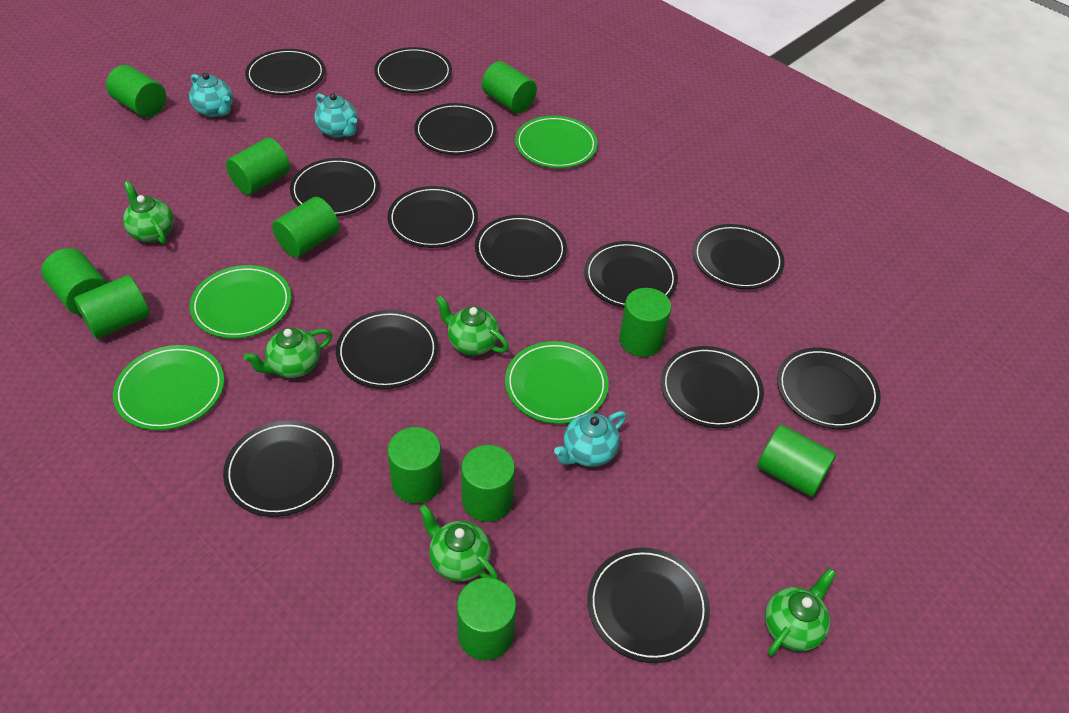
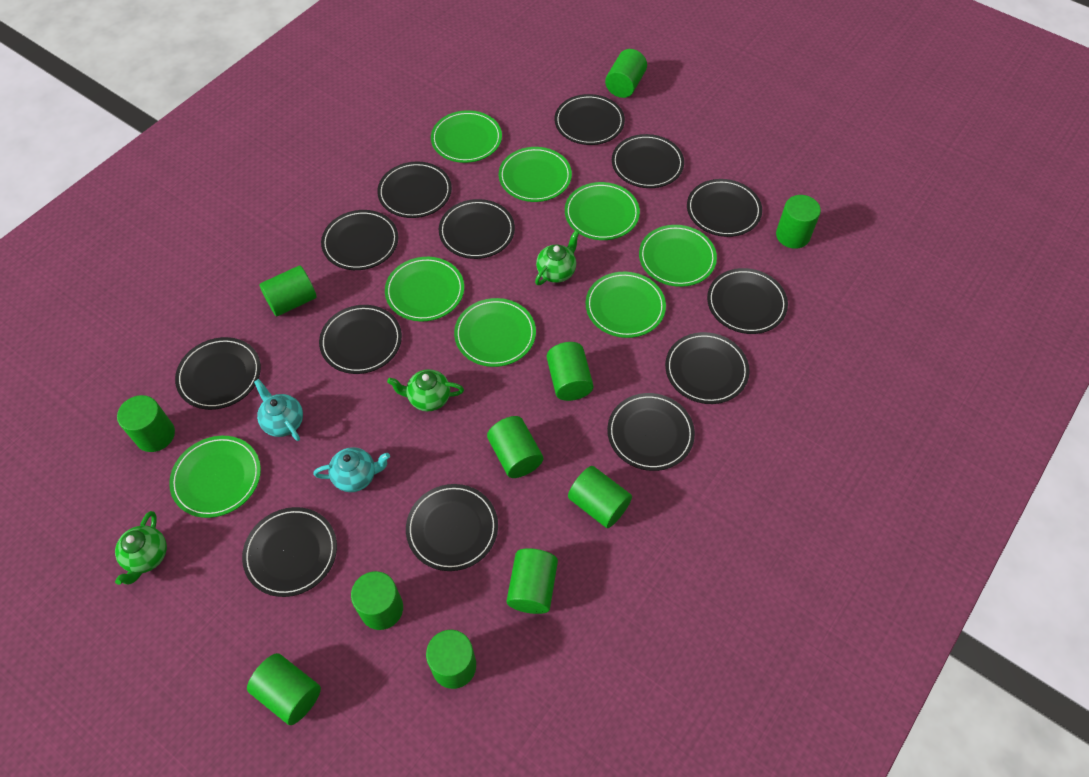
green plate: 4 -> 8
green teapot: 5 -> 3
turquoise teapot: 3 -> 2

